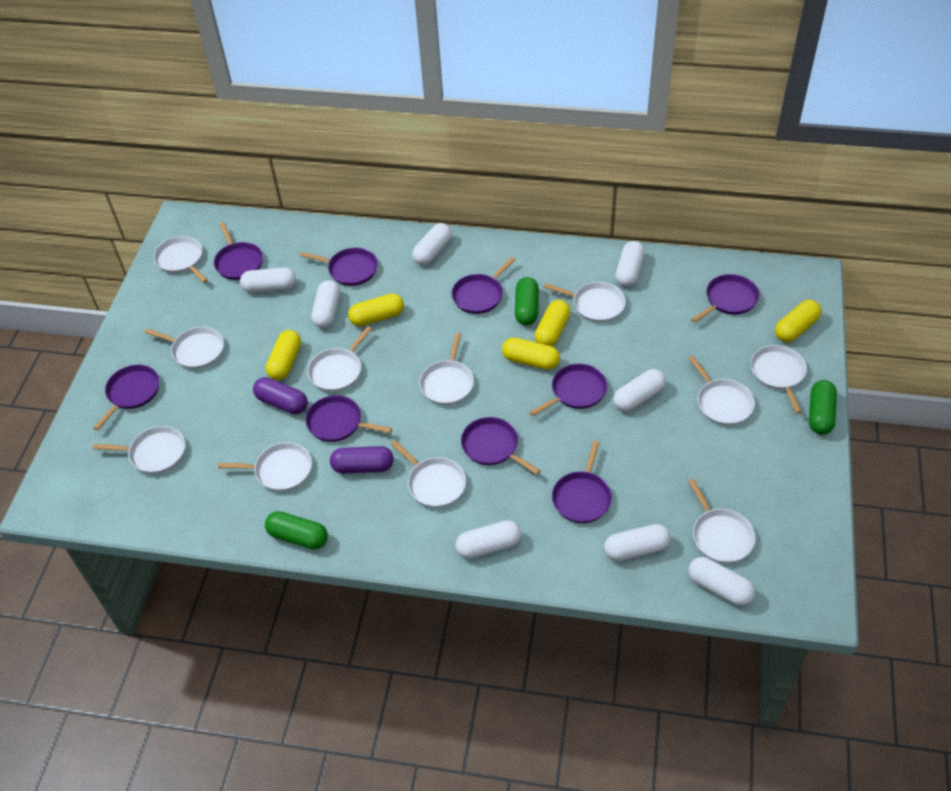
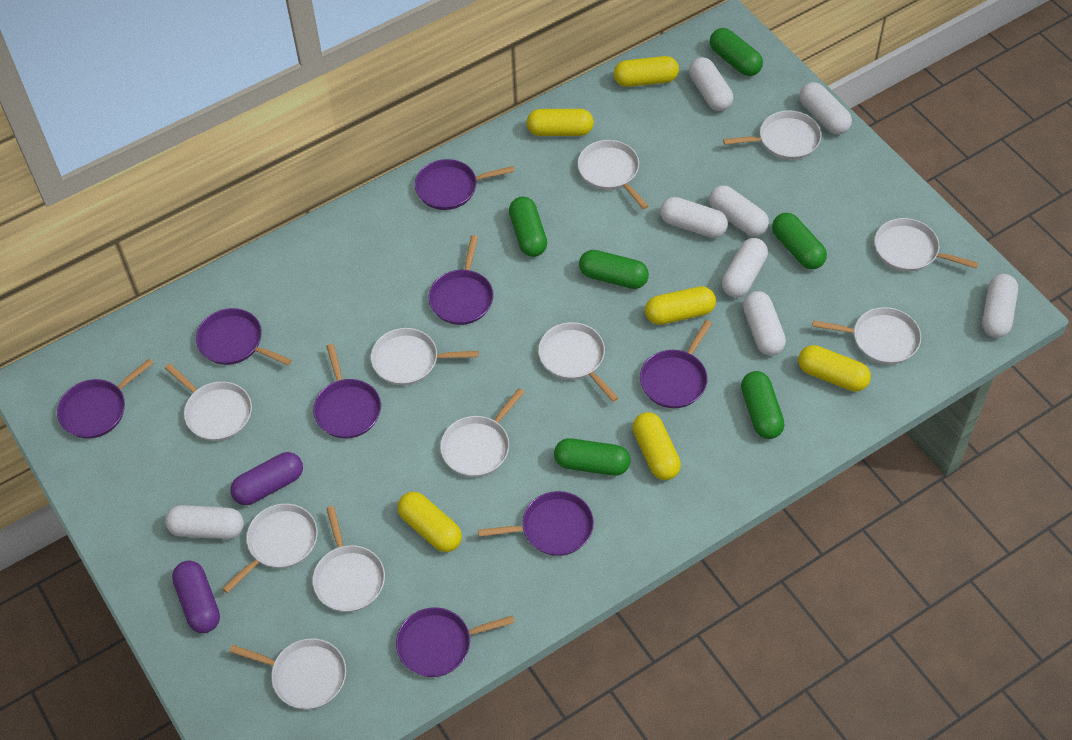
green capsule: 3 -> 6
purple pan: 9 -> 8
yellow capsule: 5 -> 6

